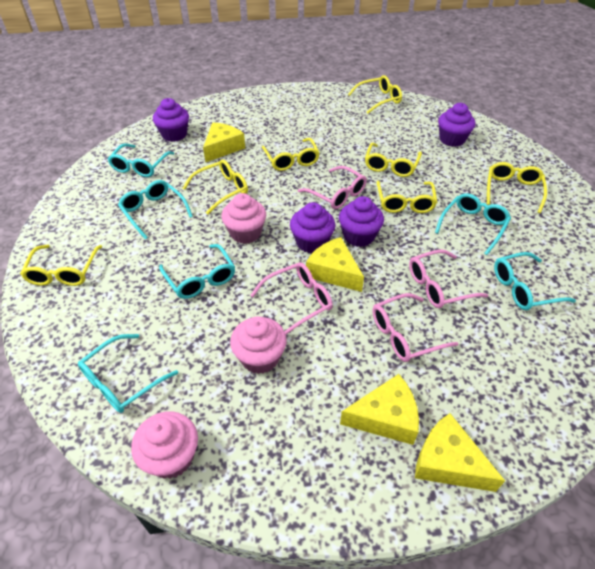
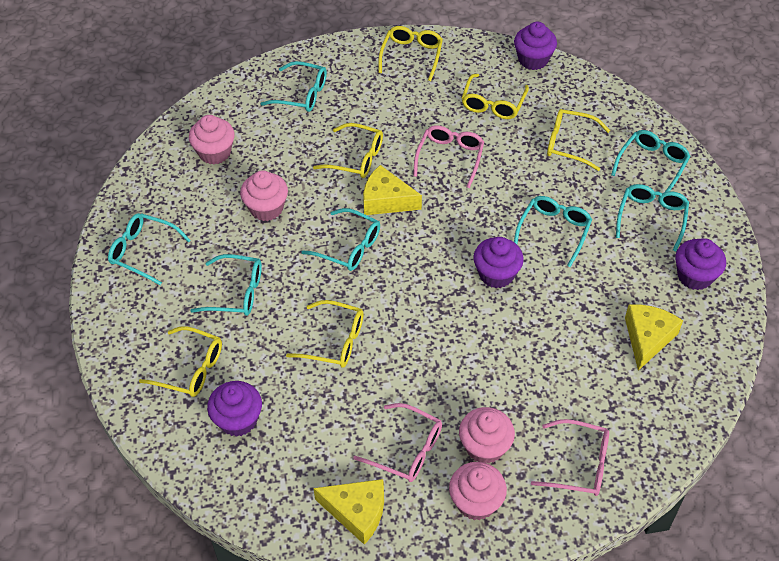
pink cupcake: 3 -> 4
pink glasses: 4 -> 3
turquoise glasses: 6 -> 7
yellow cheese: 4 -> 3
yellow glasses: 7 -> 6

